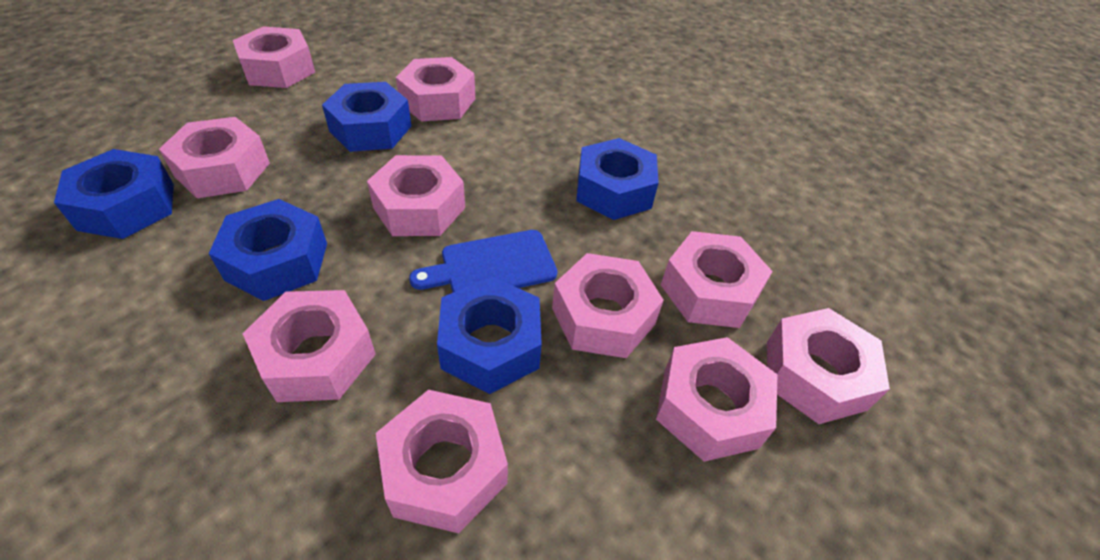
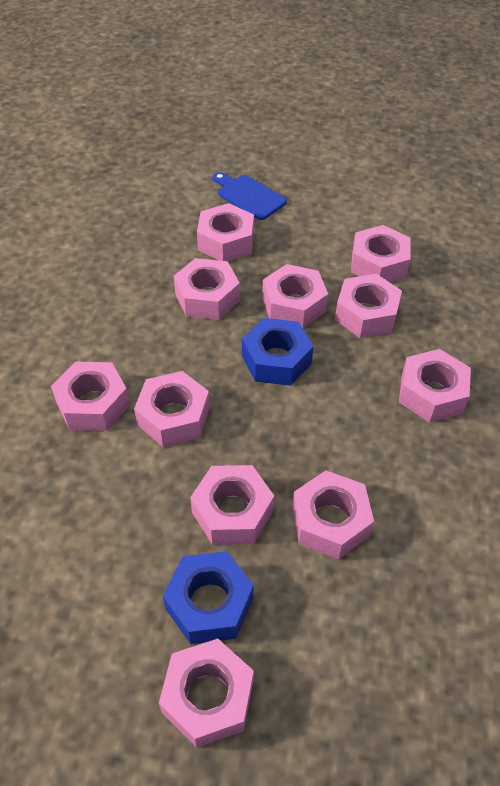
blue nut: 5 -> 2
pink nut: 10 -> 11

